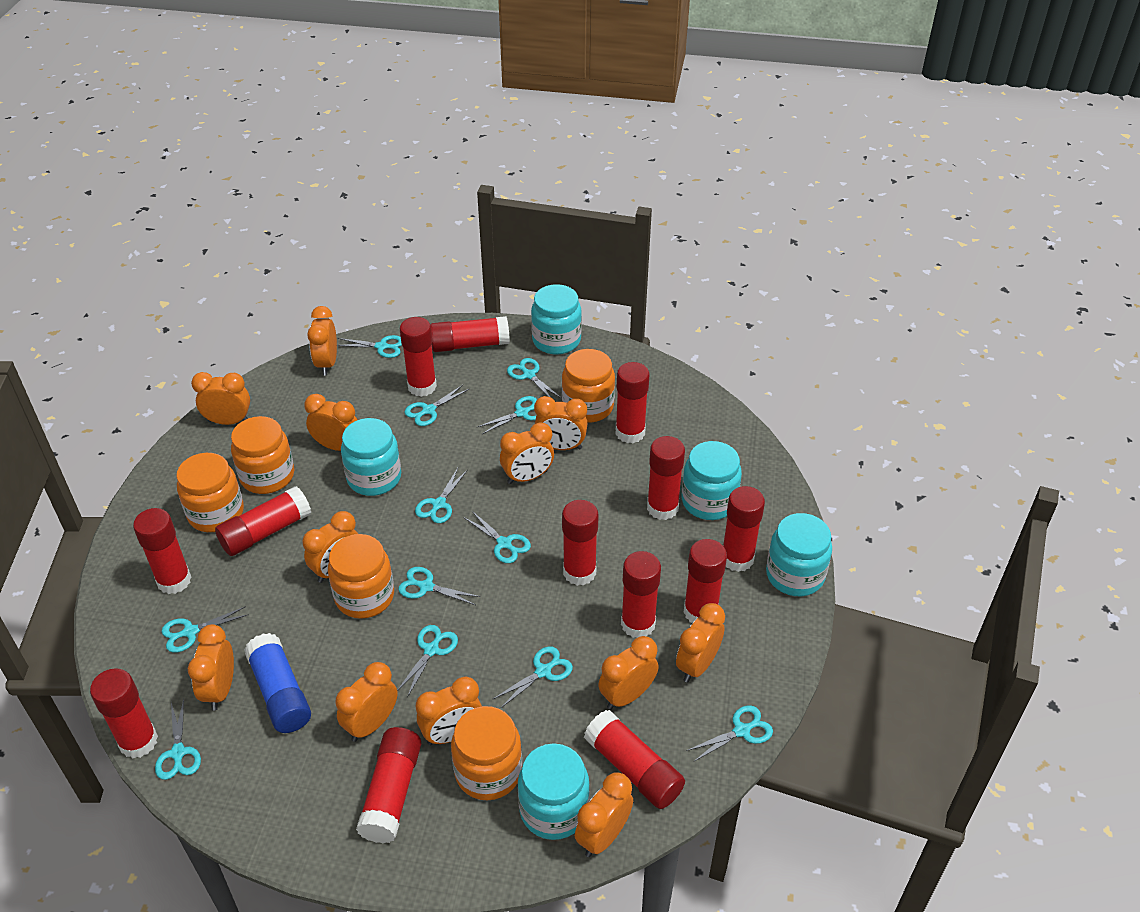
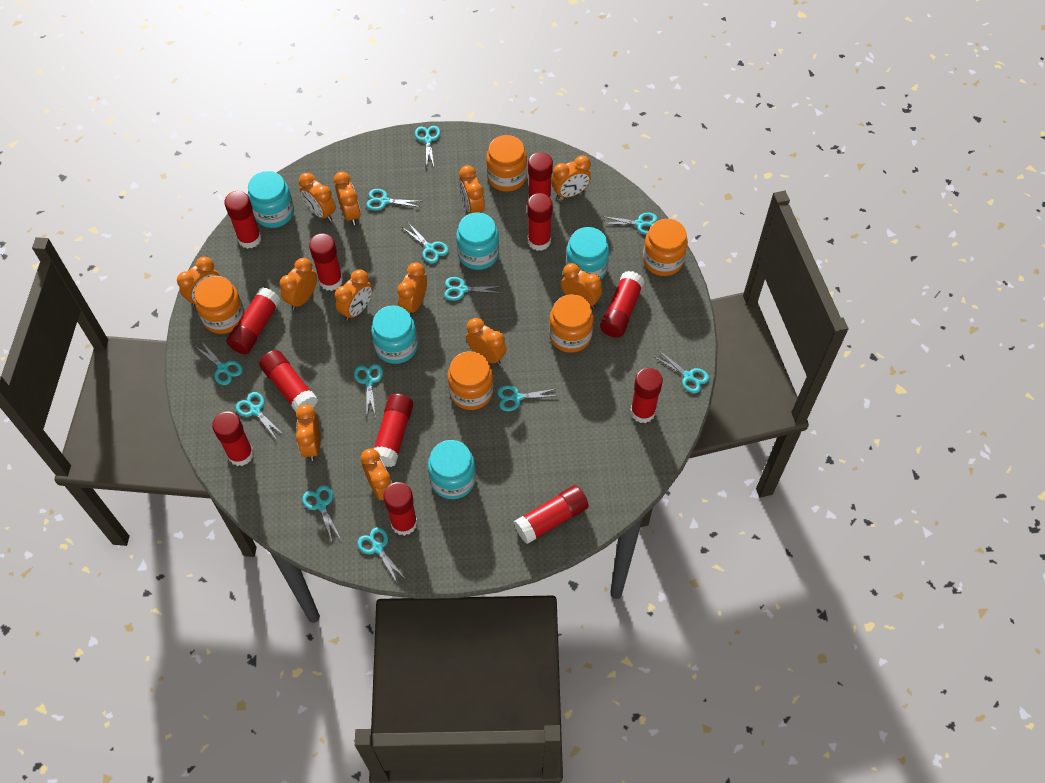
blue glue stick: 1 -> 0
red glue stick: 13 -> 12

